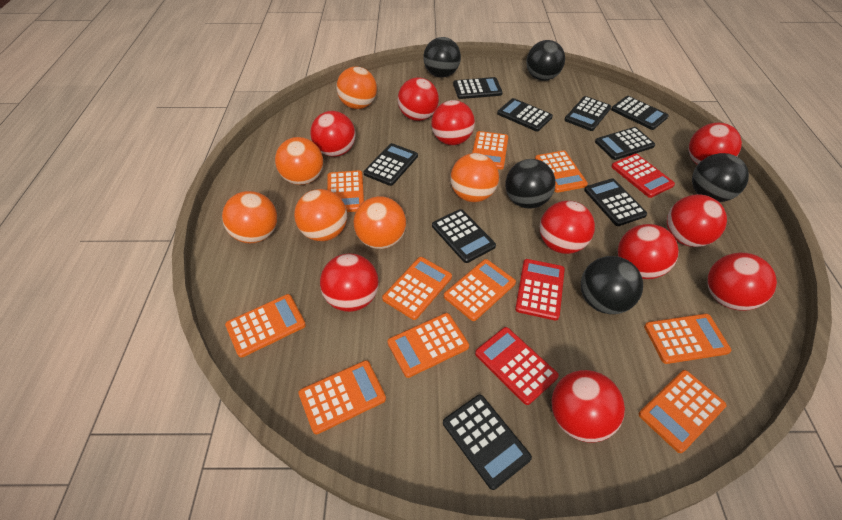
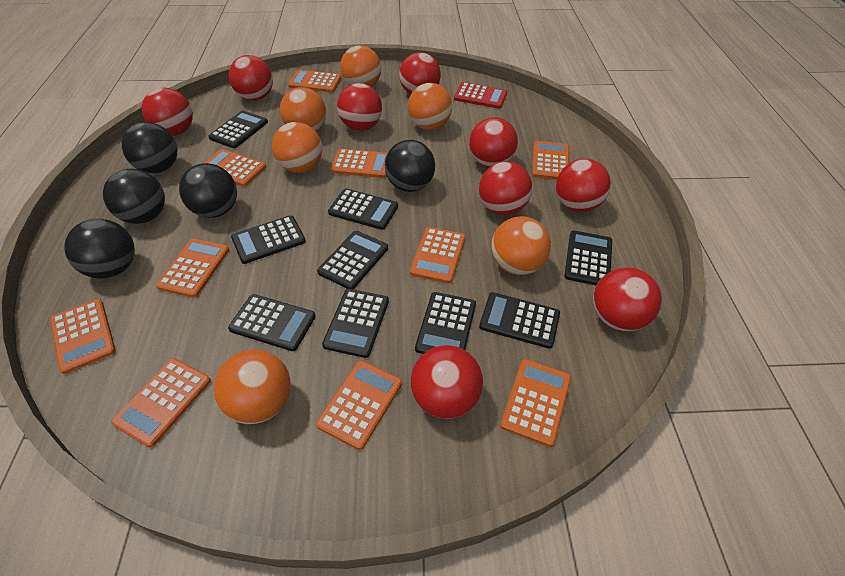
red ball: 10 -> 9
red calculator: 3 -> 1

